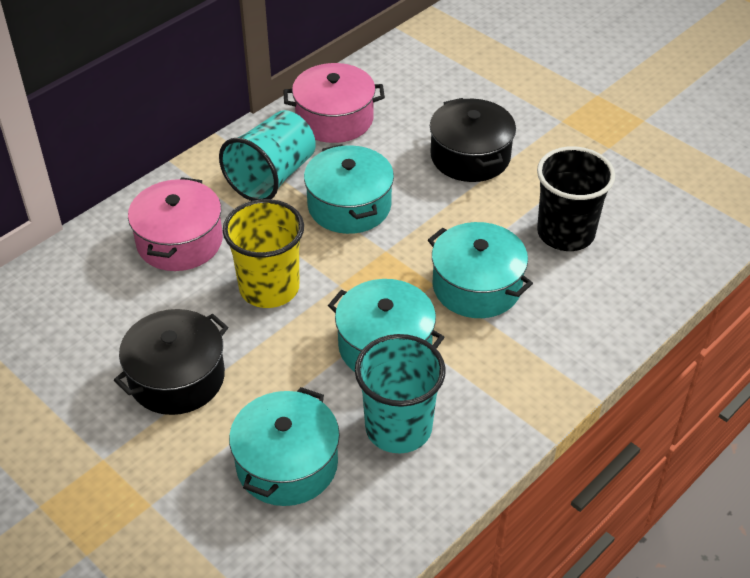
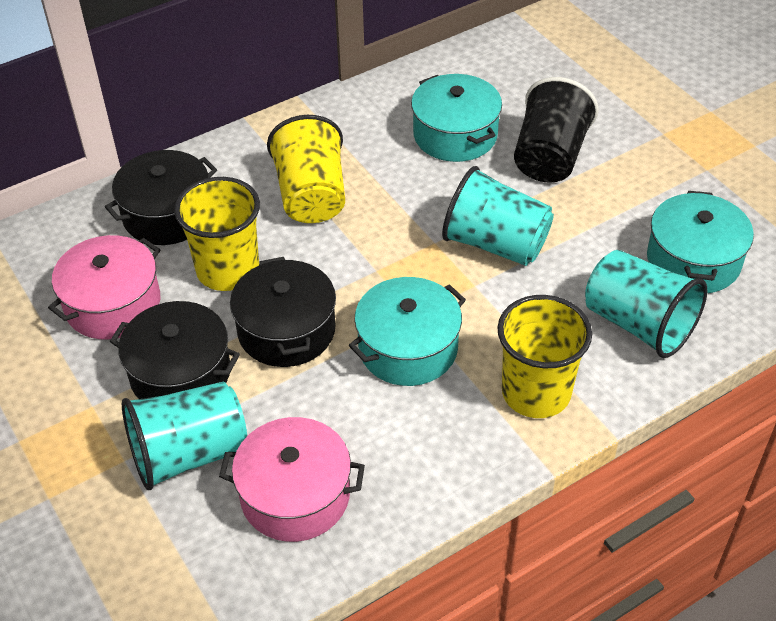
black pot: 2 -> 3
turquoise cup: 2 -> 3
turquoise pot: 4 -> 3
yellow cup: 1 -> 3

